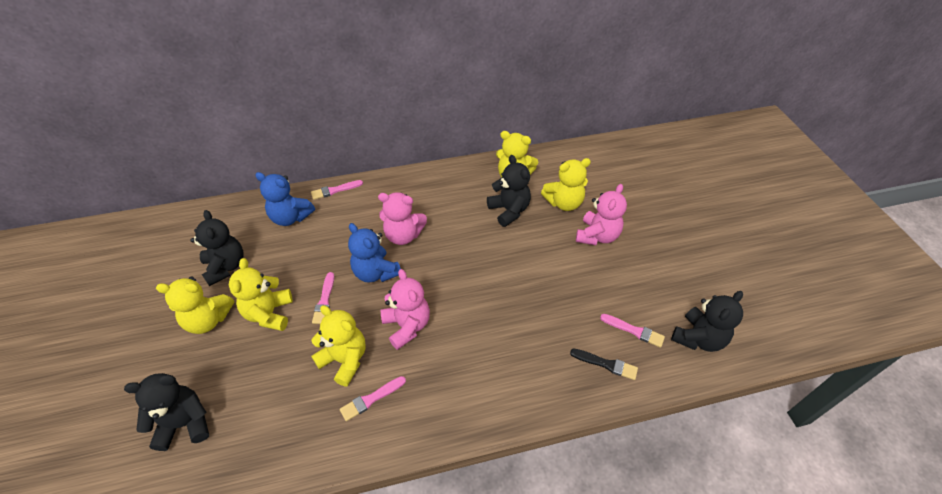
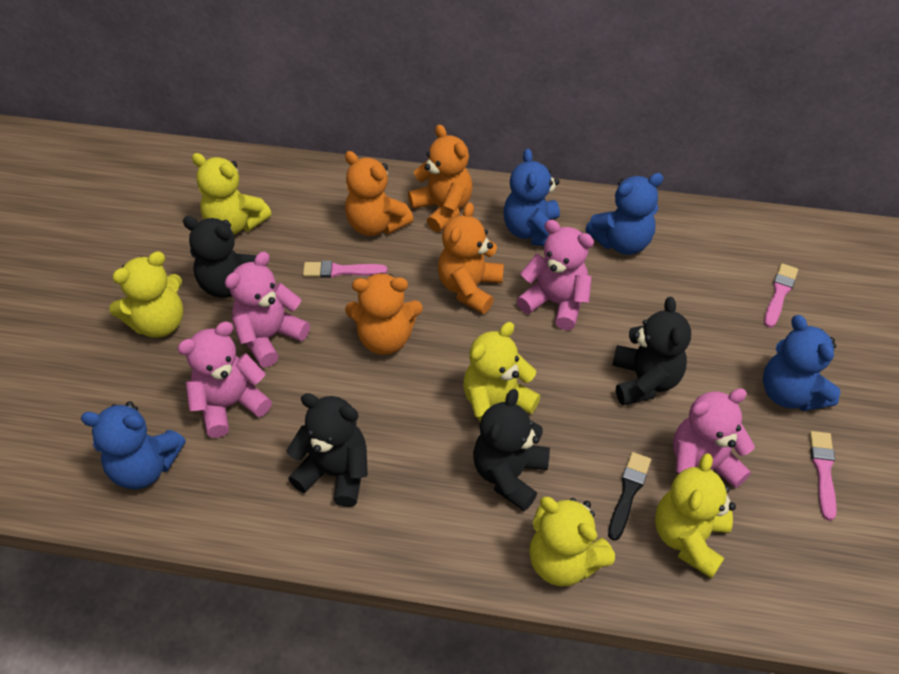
blue teddy bear: 2 -> 4
orange teddy bear: 0 -> 4
pink brush: 4 -> 3
pink teddy bear: 3 -> 4

